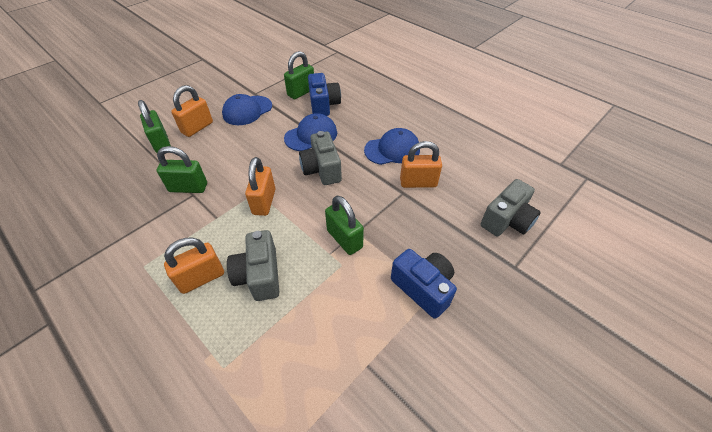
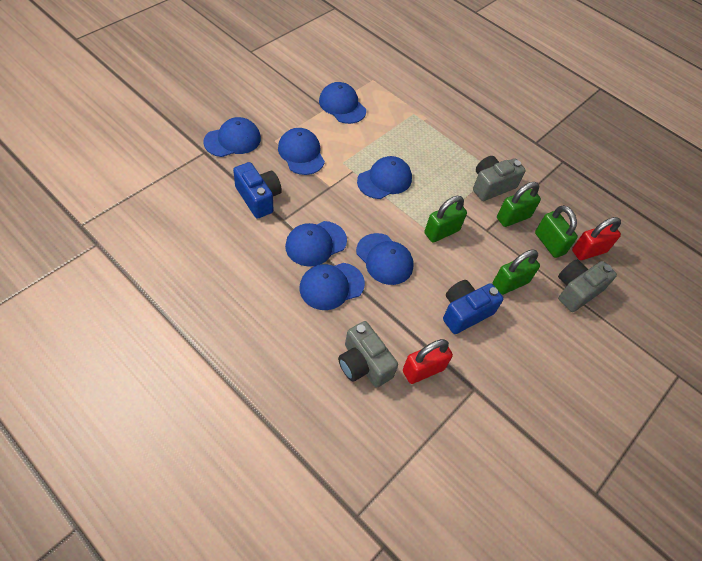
blue cap: 3 -> 7
orange padlock: 4 -> 0
red padlock: 0 -> 2

